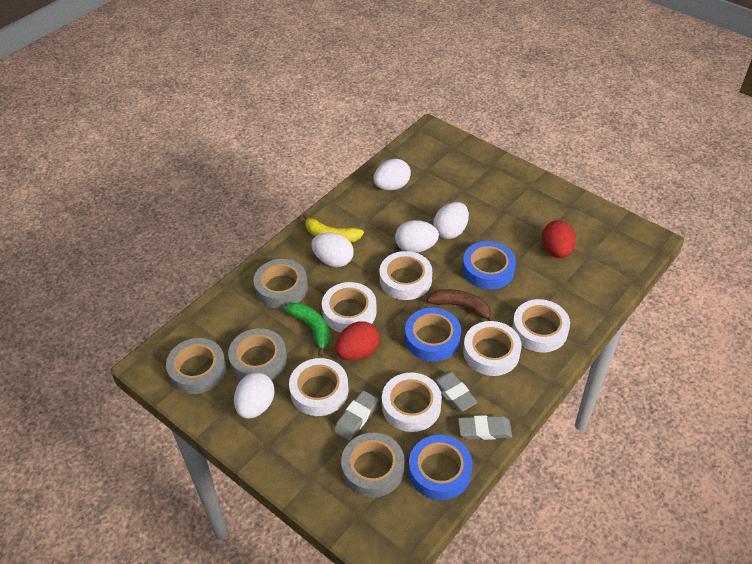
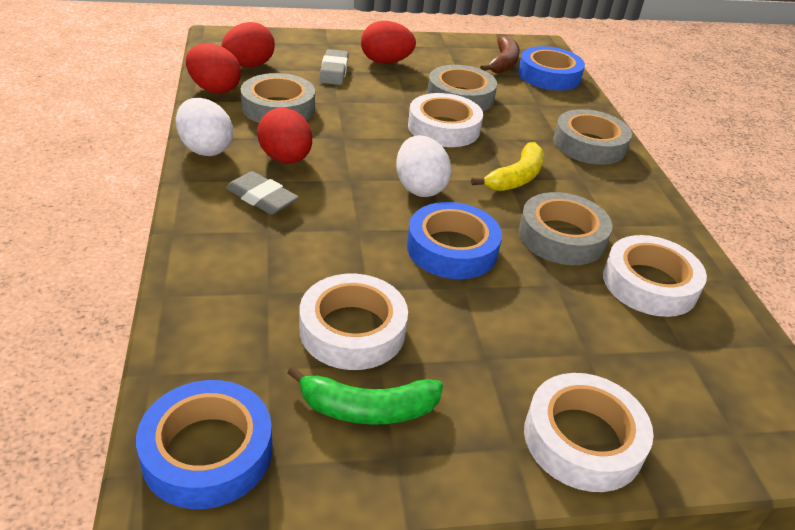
grey eraser: 3 -> 2
red egg: 2 -> 4
white egg: 5 -> 2
white tape: 6 -> 4

